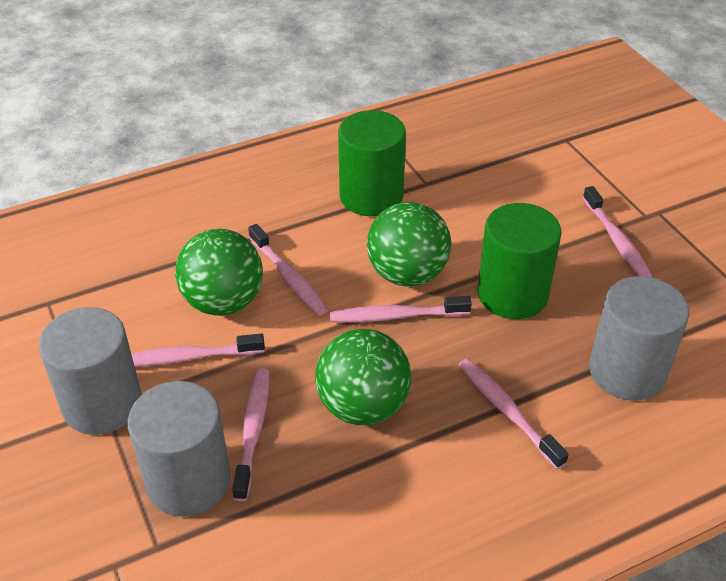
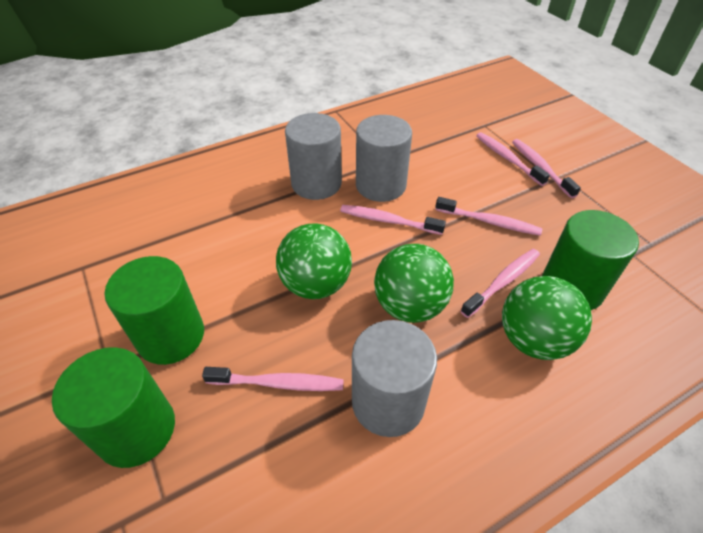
green cylinder: 2 -> 3

